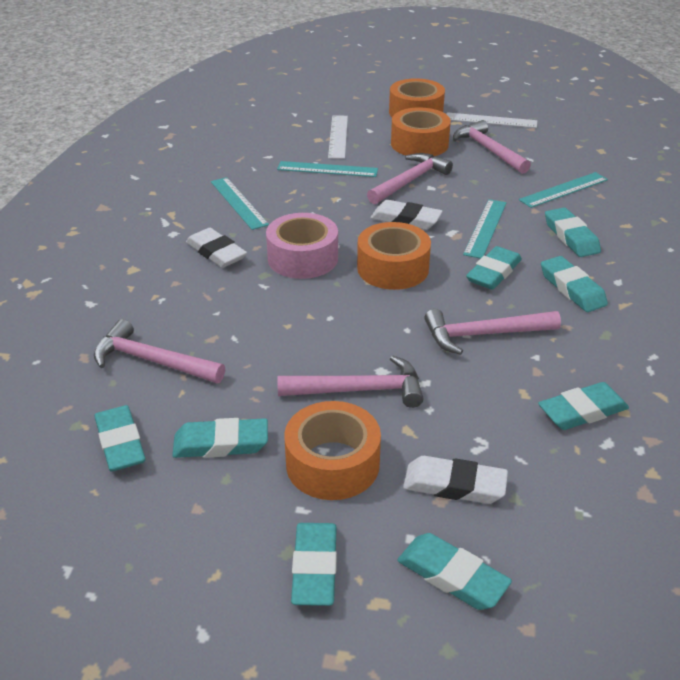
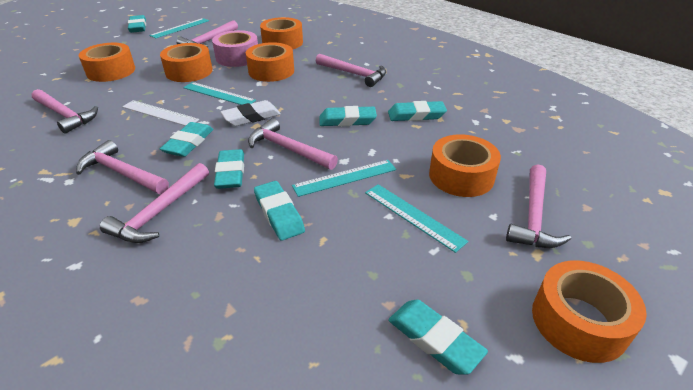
orange tape: 4 -> 6
pink hammer: 5 -> 7
turquoise eraser: 8 -> 7
white eraser: 3 -> 1
white ruler: 2 -> 1

